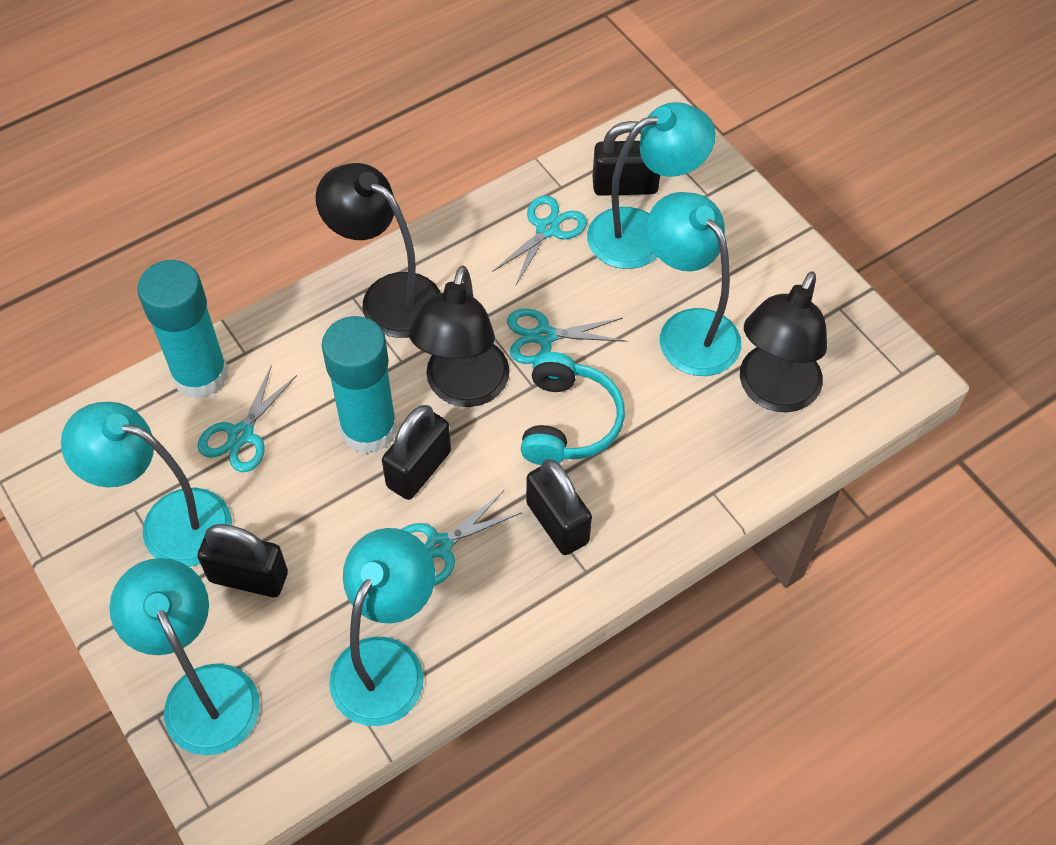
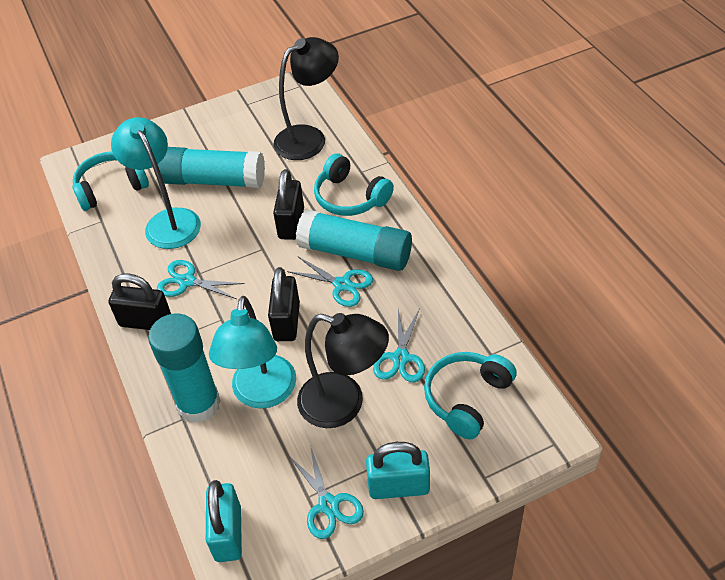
black lamp: 3 -> 2
black padlock: 4 -> 3
turquoise glue stick: 2 -> 3
turquoise headphones: 1 -> 3
turquoise lamp: 5 -> 2
turquoise padlock: 0 -> 2

